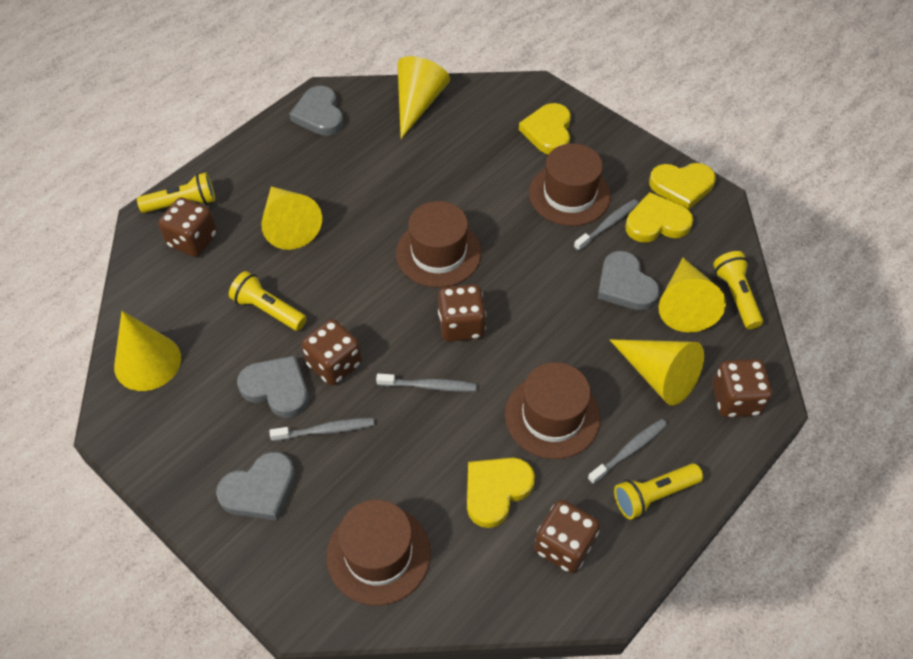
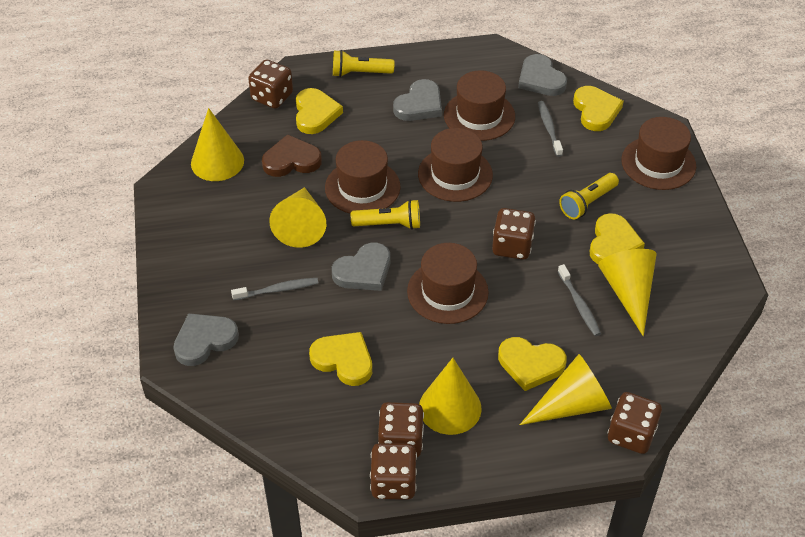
brown hat: 4 -> 5
brown heart: 0 -> 1
grey toothbrush: 4 -> 3
yellow flashlight: 4 -> 3
yellow heart: 4 -> 5

